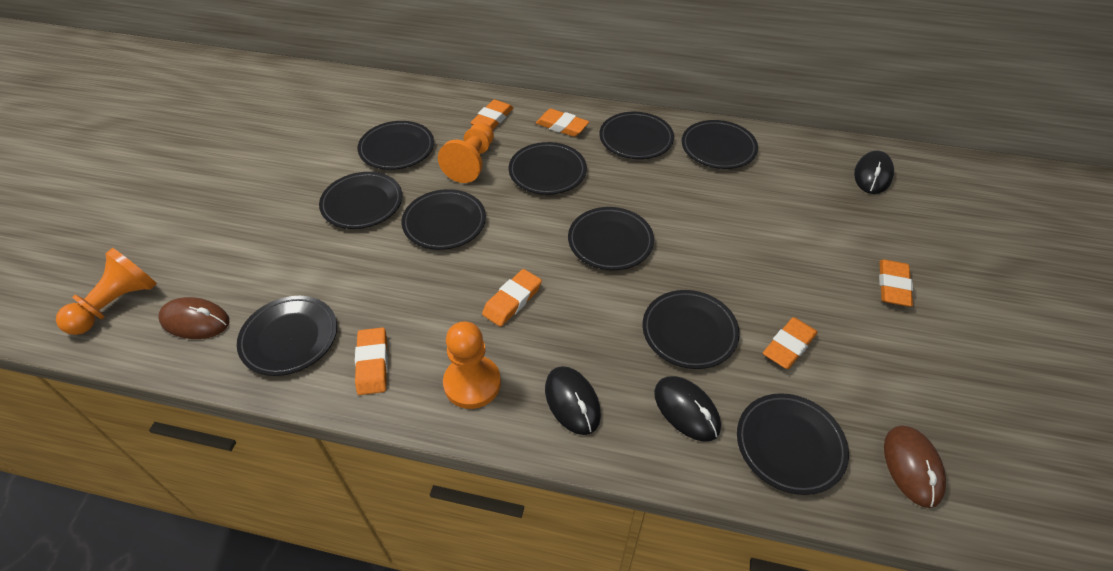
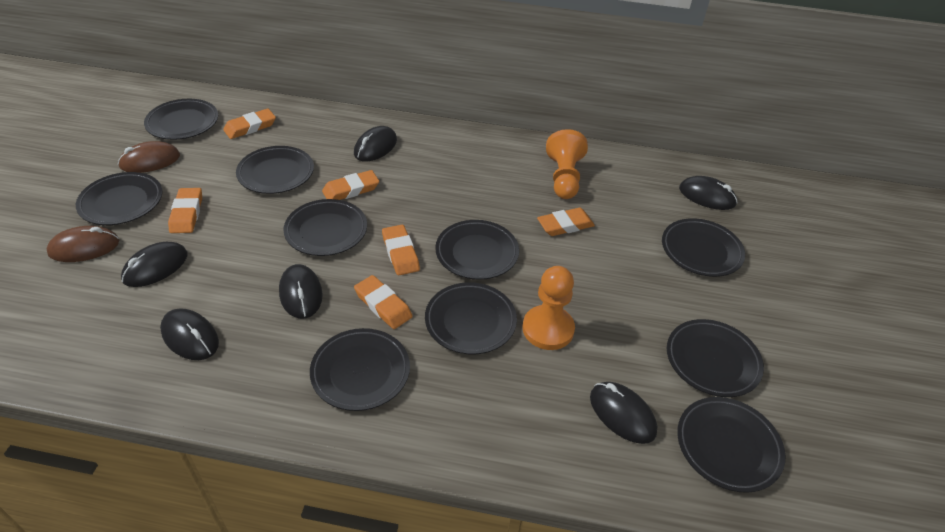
black mouse: 3 -> 6
orange pawn: 3 -> 2

